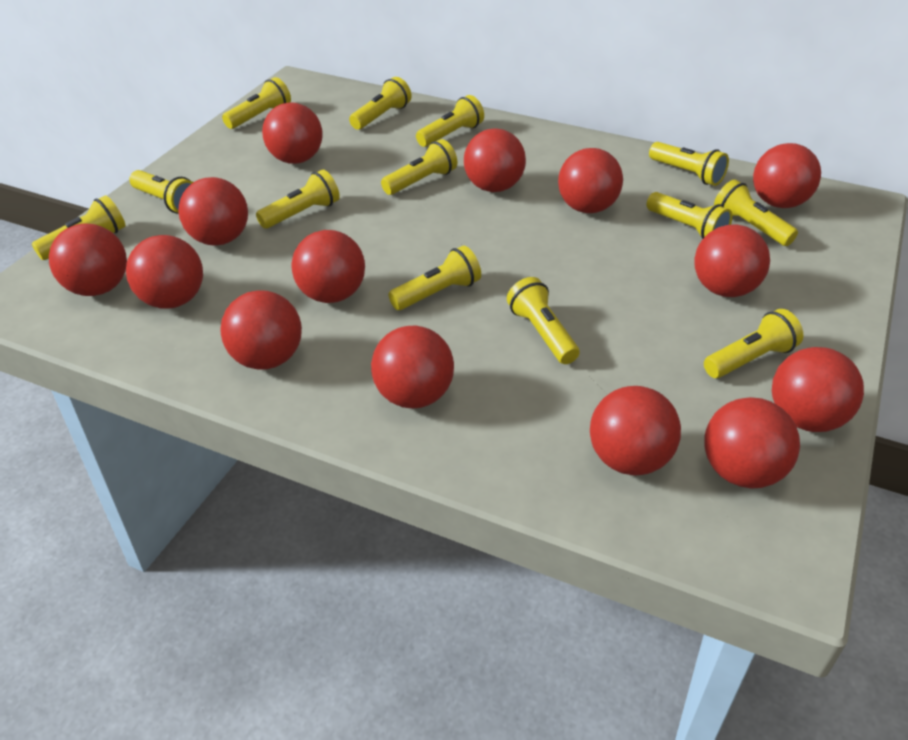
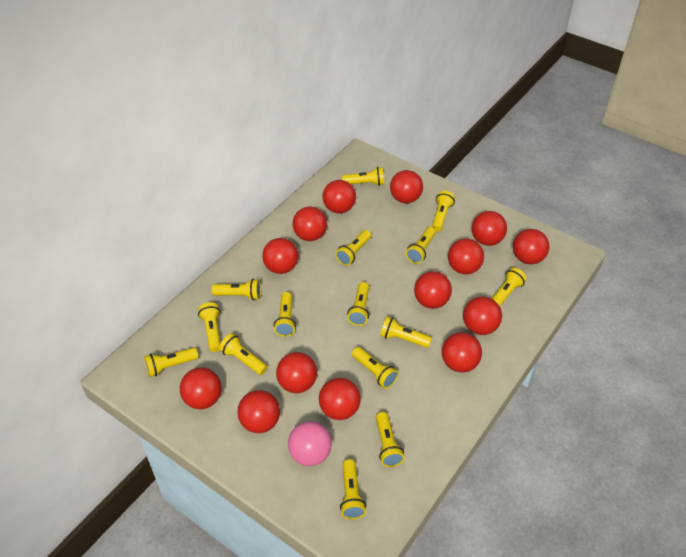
pink ball: 0 -> 1
yellow flashlight: 13 -> 15

